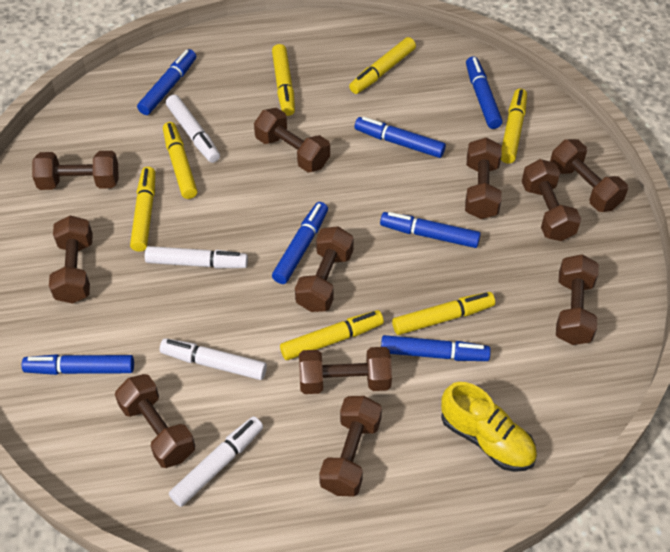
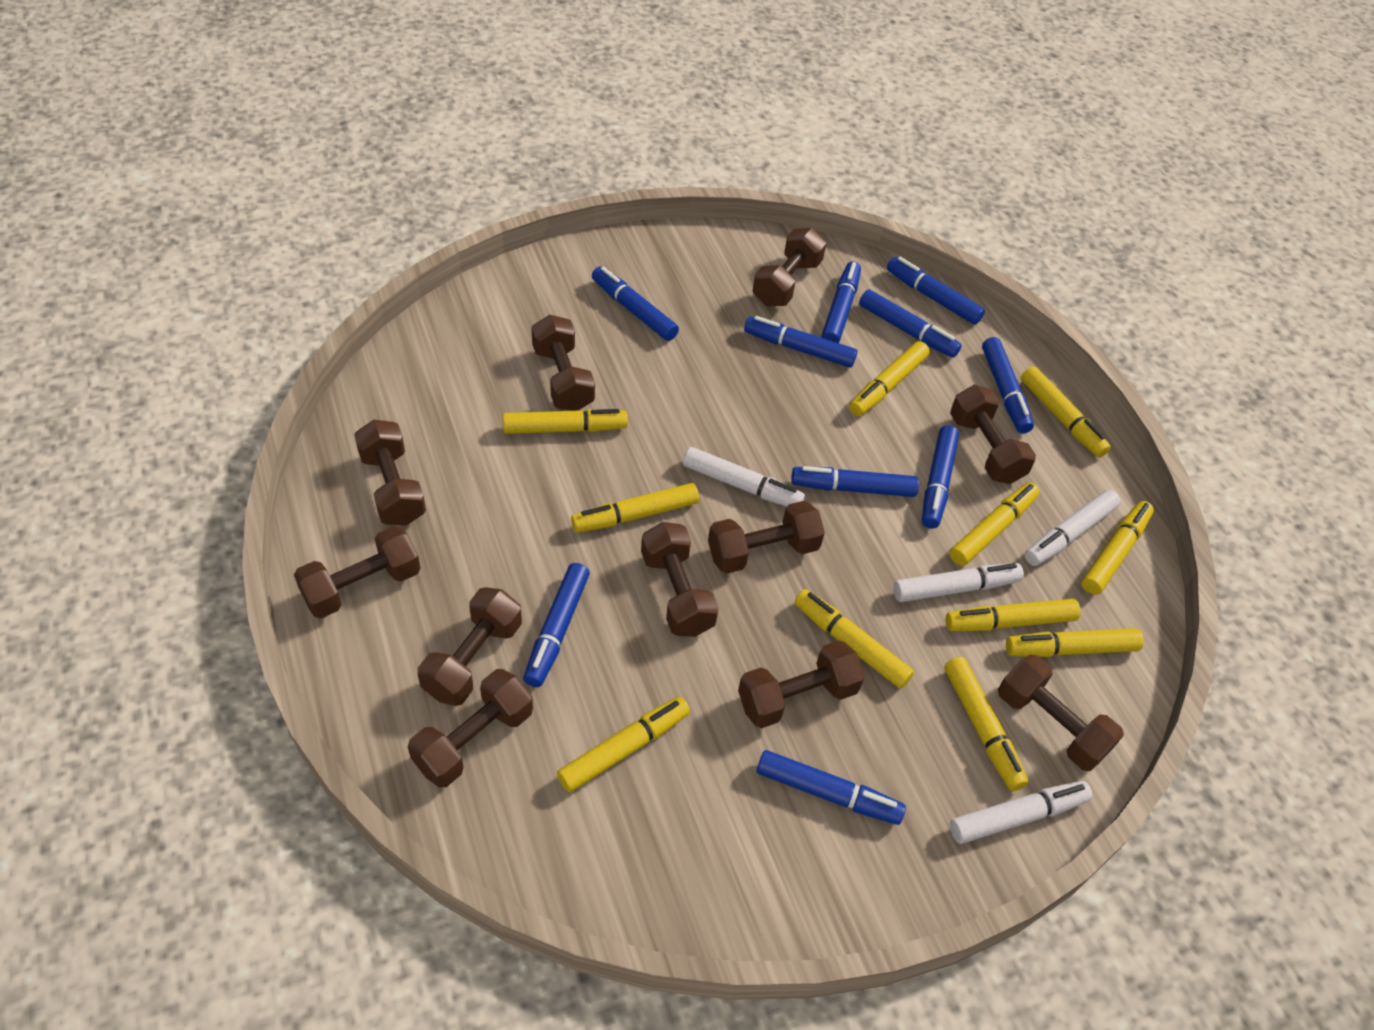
blue marker: 7 -> 10
yellow marker: 7 -> 11
yellow shoe: 1 -> 0

